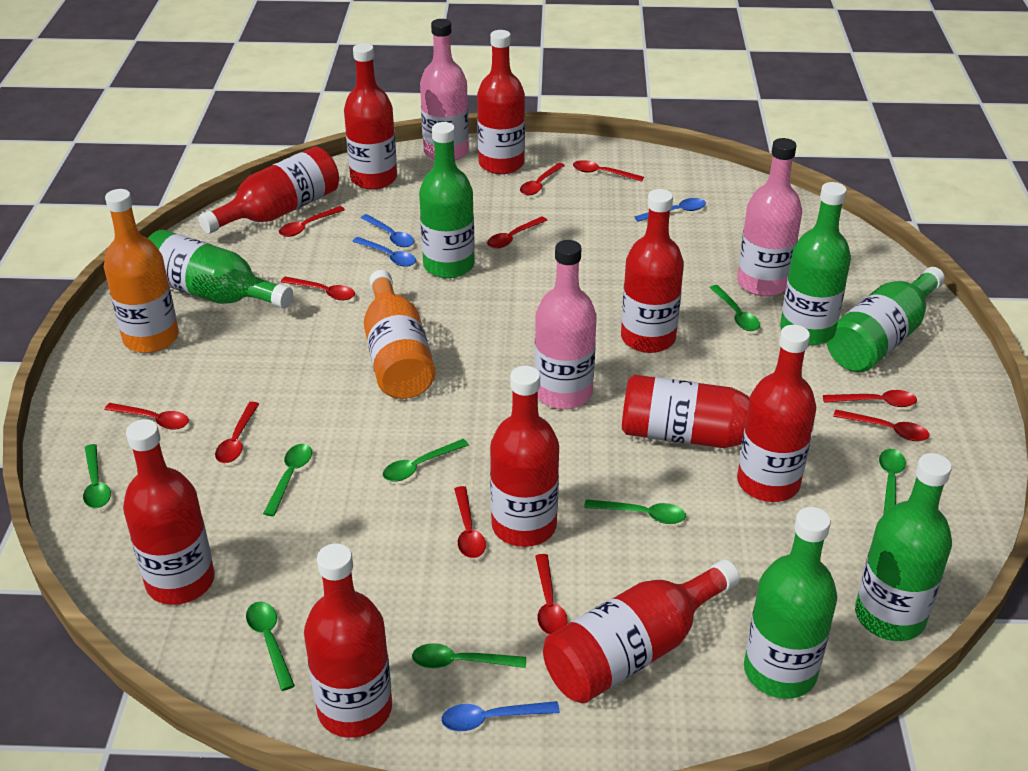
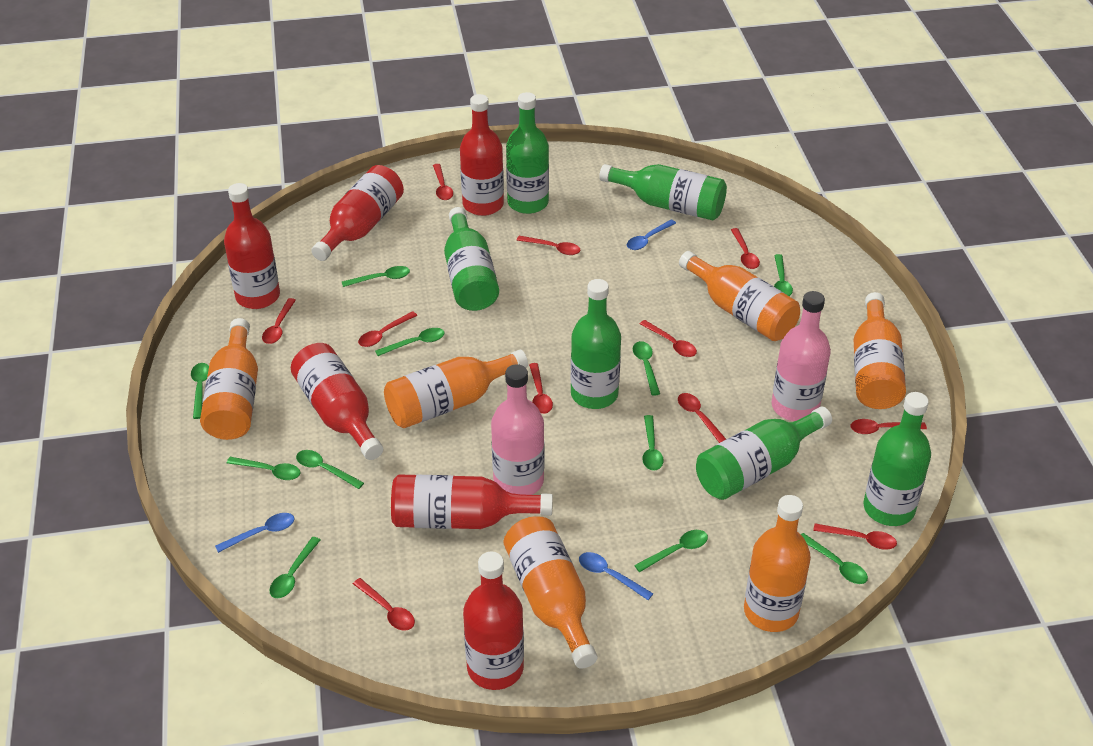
blue spoon: 4 -> 3
green spoon: 8 -> 11
orange bottle: 2 -> 6
pink bottle: 3 -> 2
red bottle: 10 -> 6

